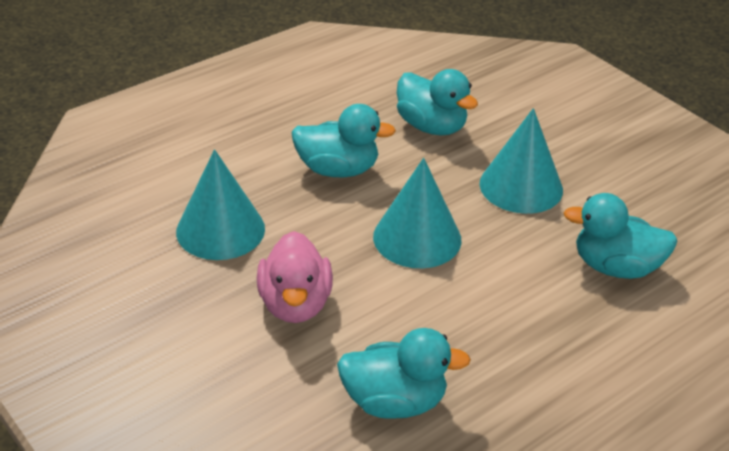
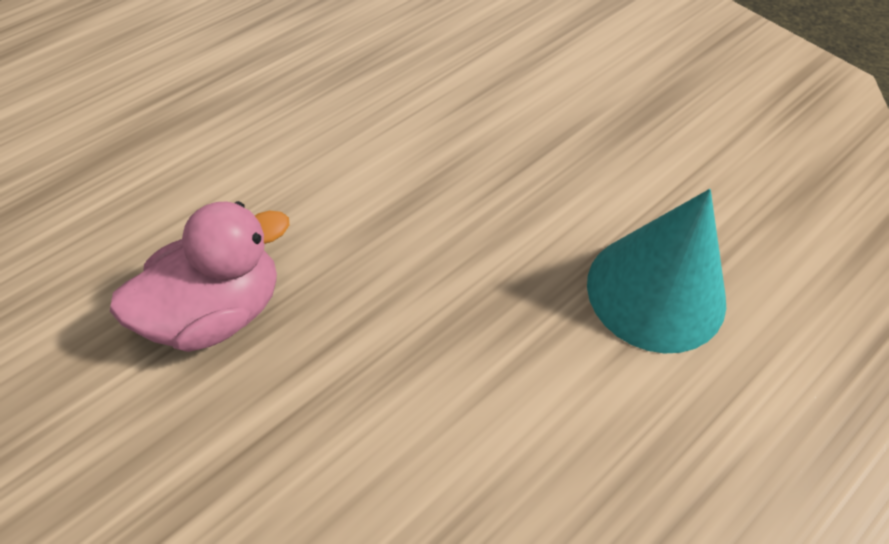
turquoise cone: 3 -> 1
turquoise duck: 4 -> 0

